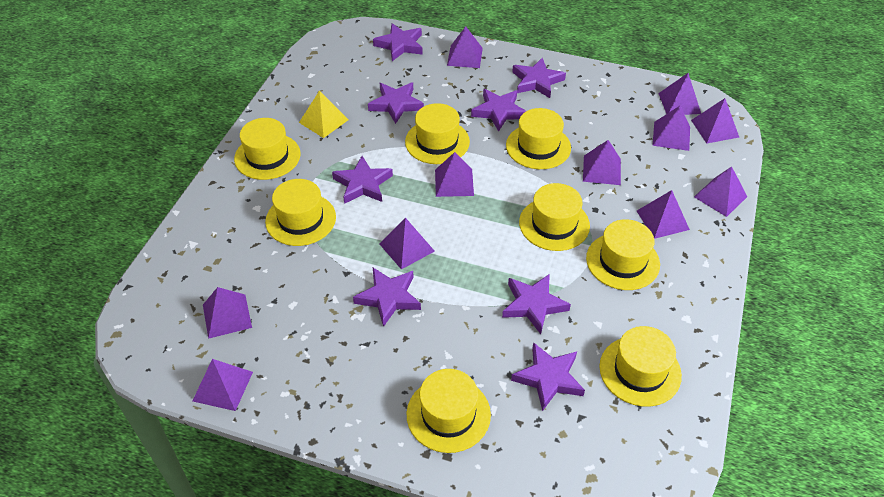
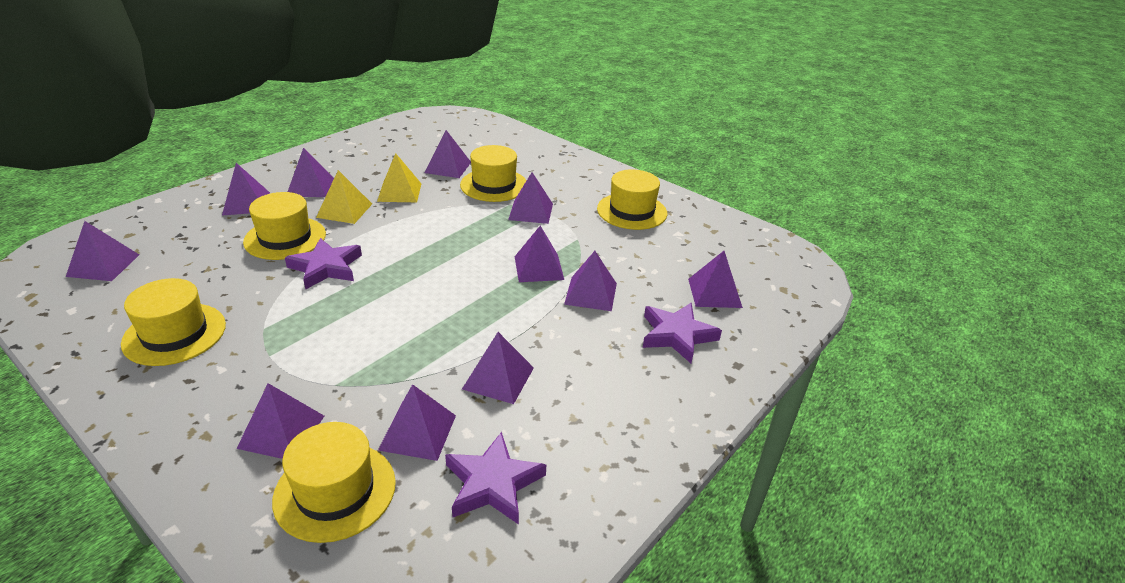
purple star: 8 -> 3
yellow hat: 8 -> 5
yellow pyramid: 1 -> 2

